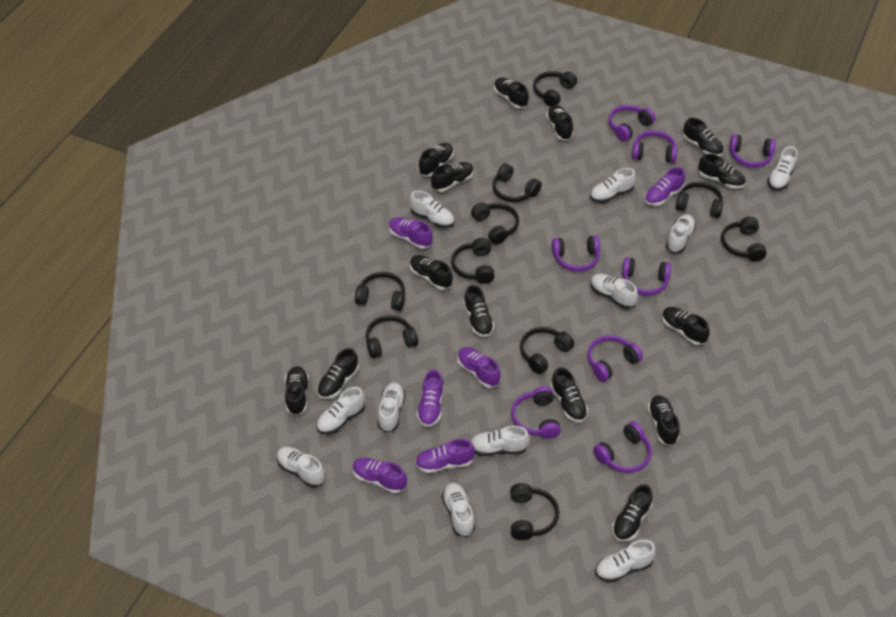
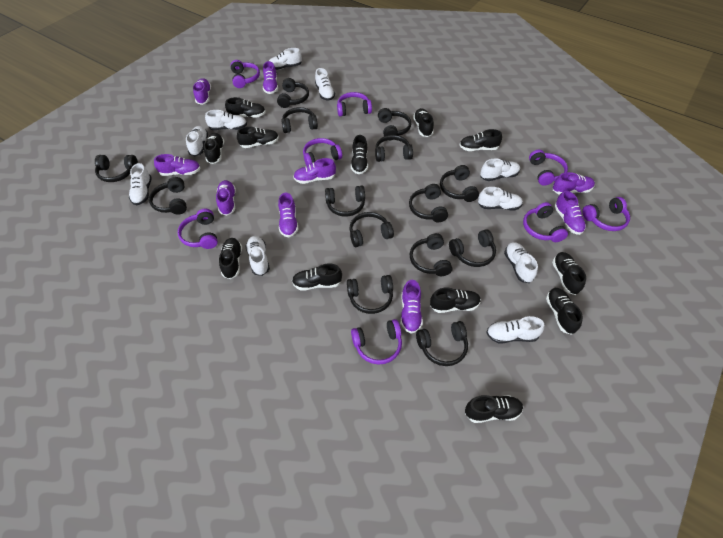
black headphones: 10 -> 14
black shoe: 14 -> 12
purple shoe: 6 -> 9
white shoe: 11 -> 10

